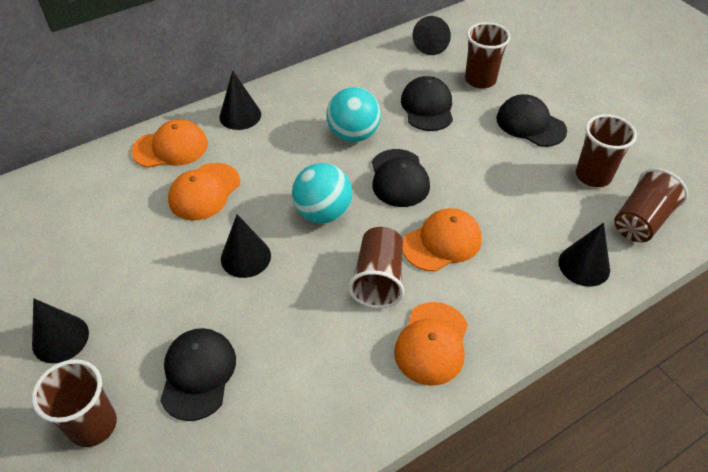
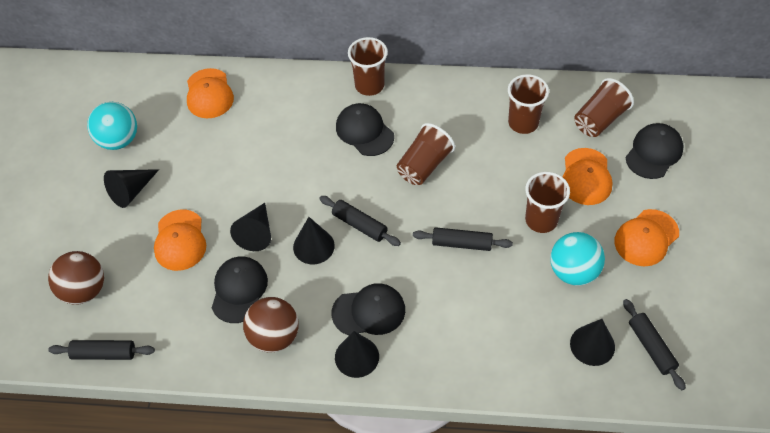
black rolling pin: 0 -> 4
brown ball: 0 -> 2

